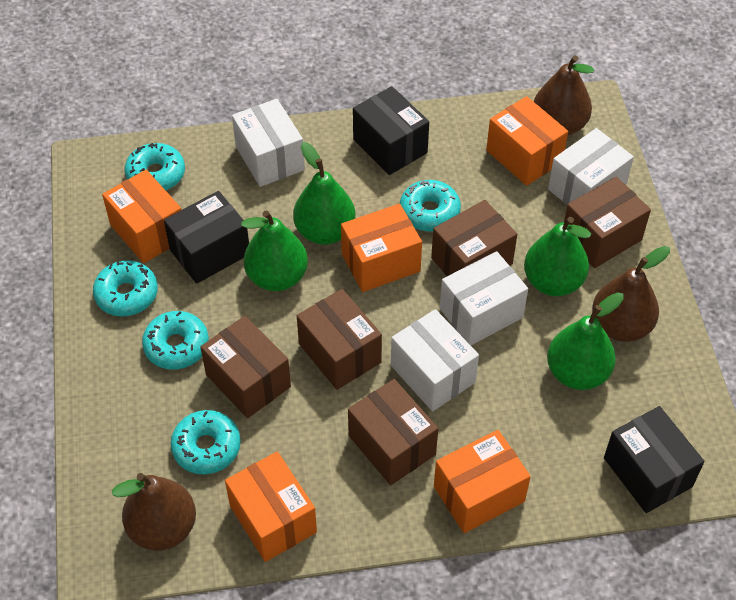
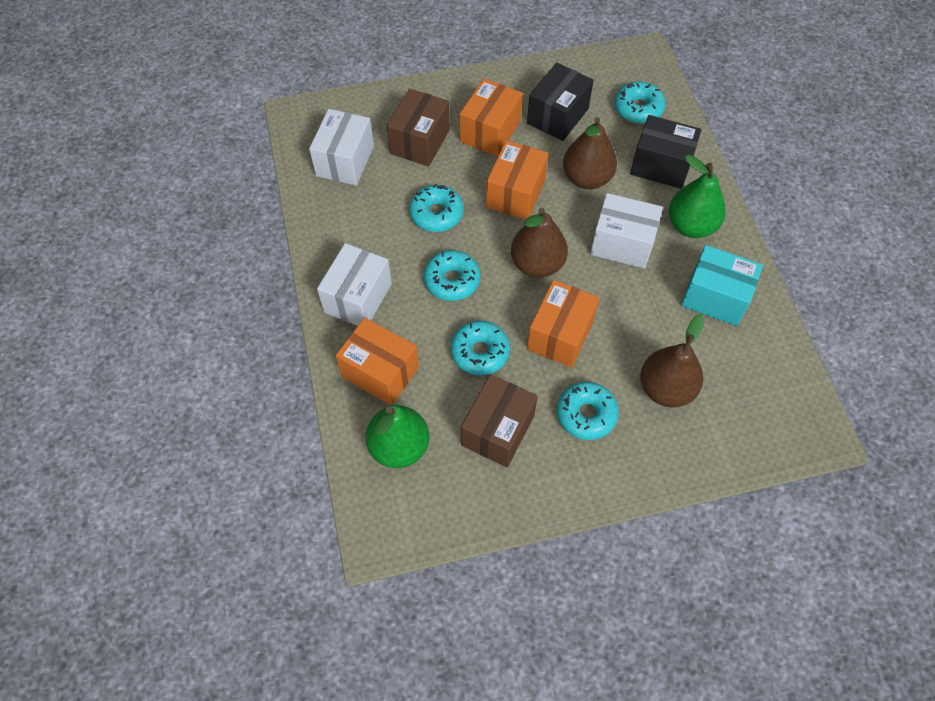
black box: 3 -> 2
brown box: 5 -> 2
green pear: 4 -> 2
orange box: 5 -> 4
turquoise box: 0 -> 1
white box: 4 -> 3

